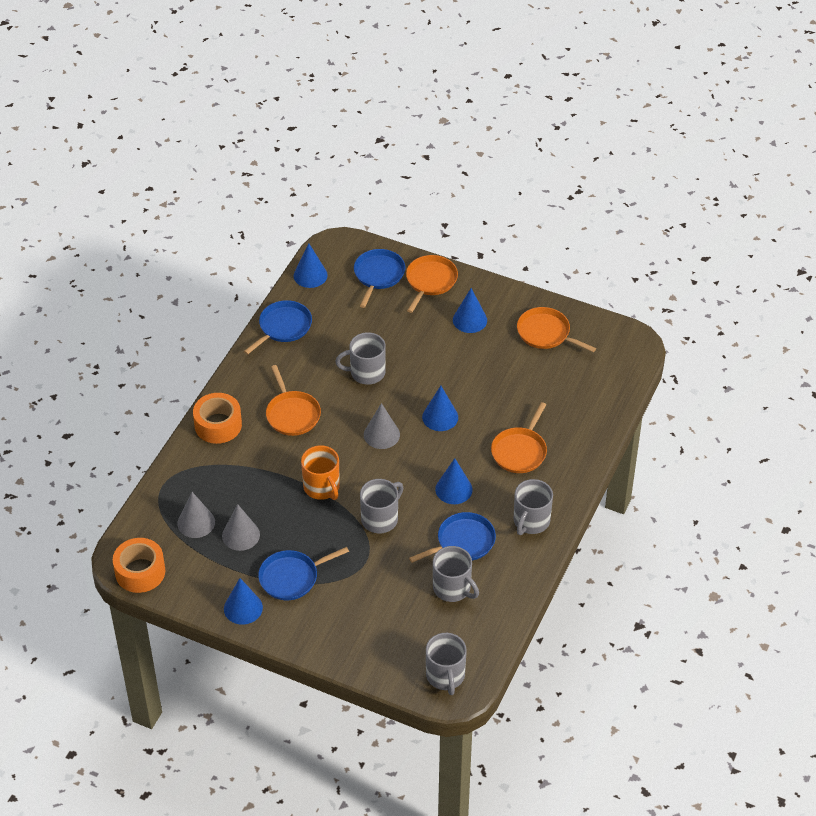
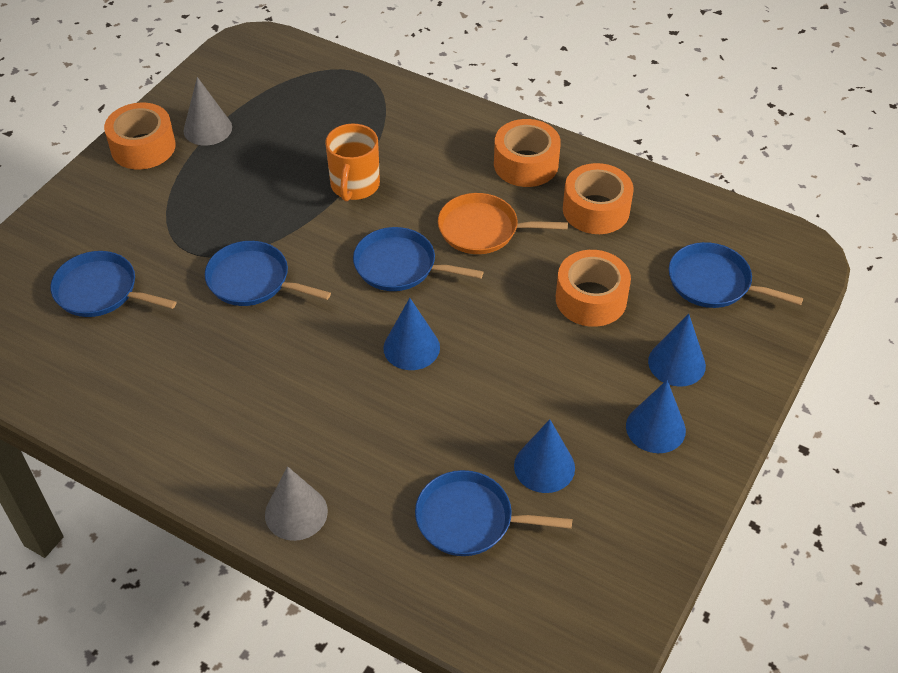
blue cone: 5 -> 4
blue pan: 4 -> 5
grey cone: 3 -> 2
grey mug: 5 -> 0
orange pan: 4 -> 1
orange tape: 2 -> 4

